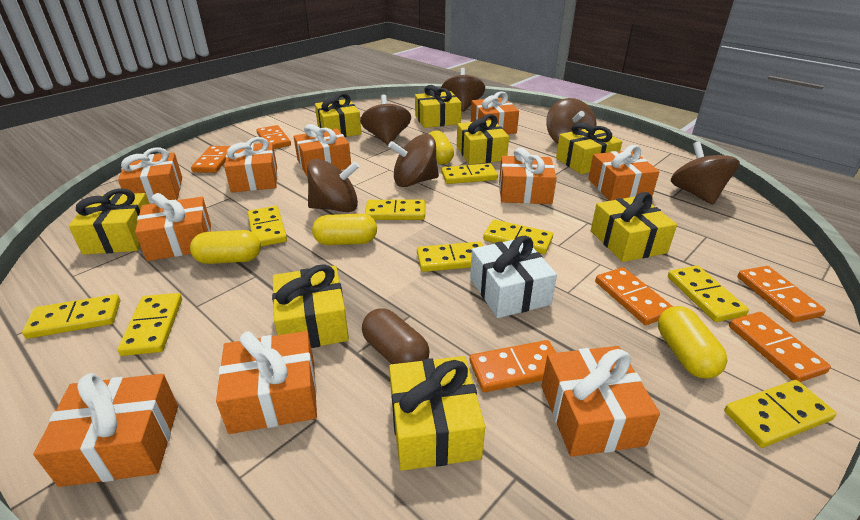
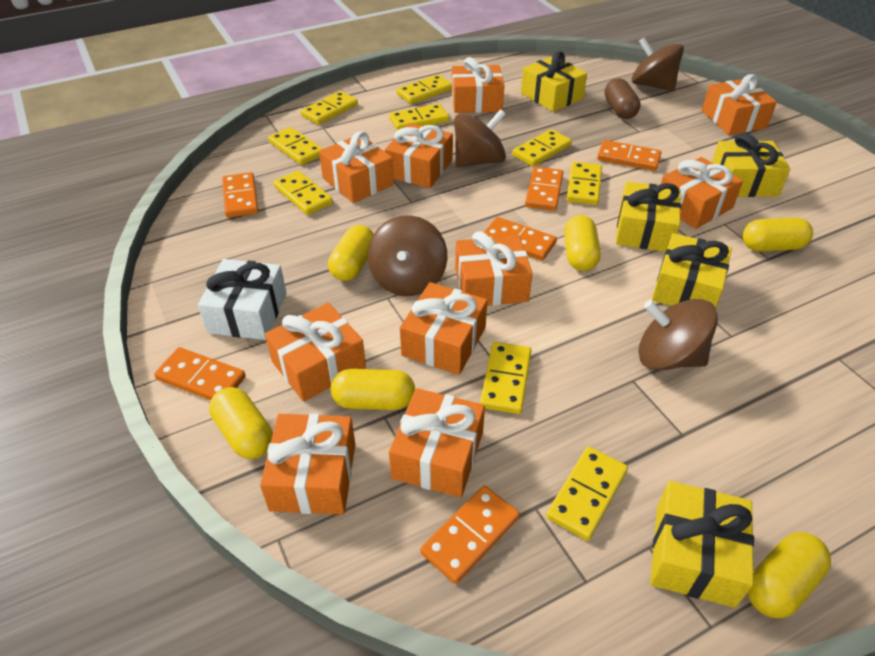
brown spinning top: 6 -> 4
yellow capsule: 4 -> 6
yellow gift: 8 -> 5

